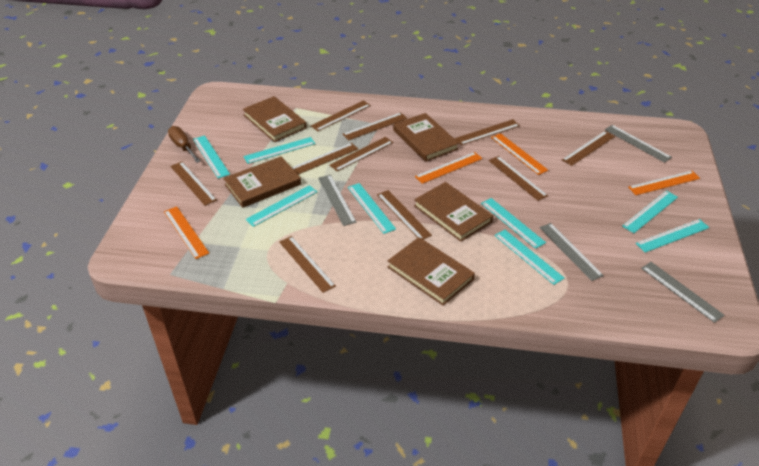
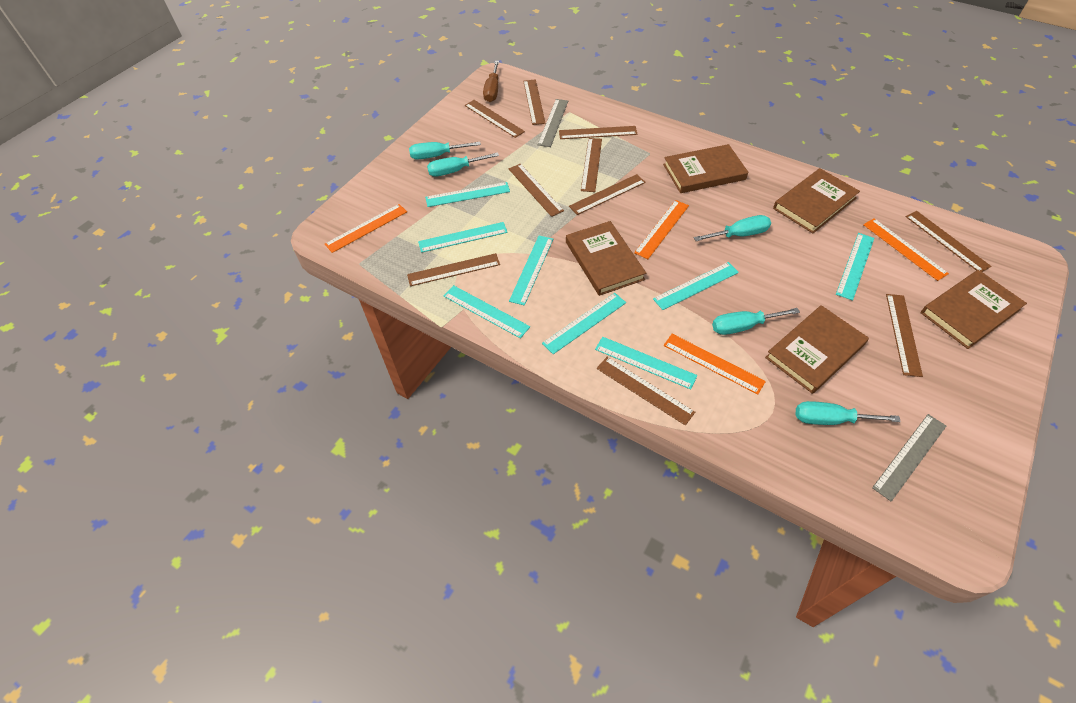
grey ruler: 4 -> 2
turquoise screwdriver: 0 -> 5

